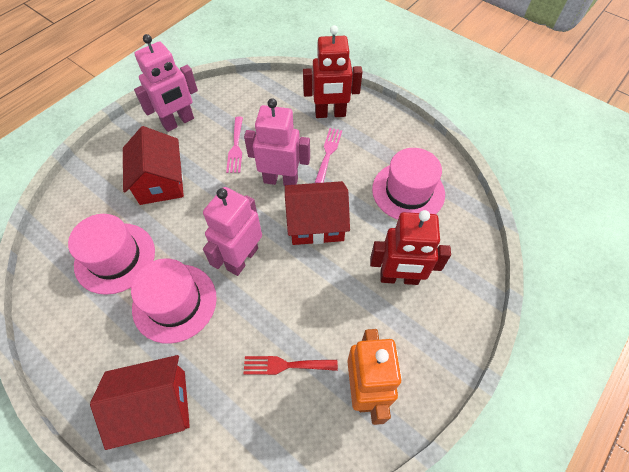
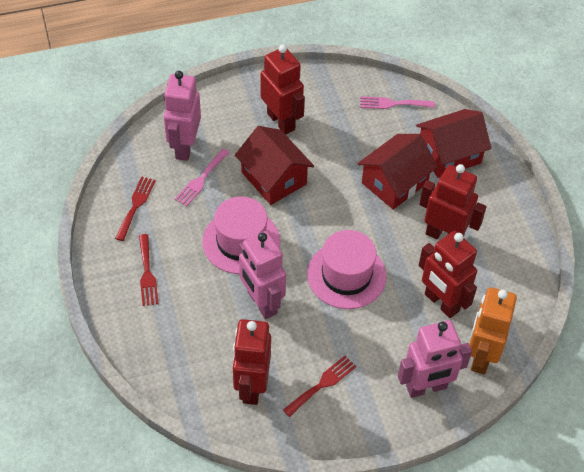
pink hat: 3 -> 2
red fork: 1 -> 3
red robot: 2 -> 4

